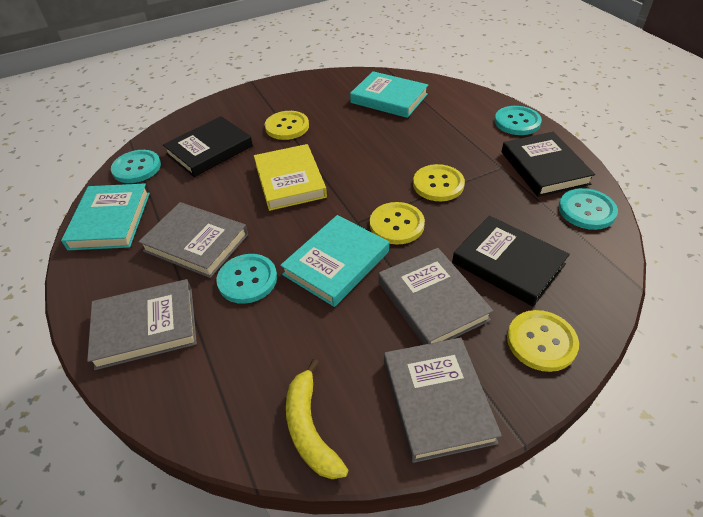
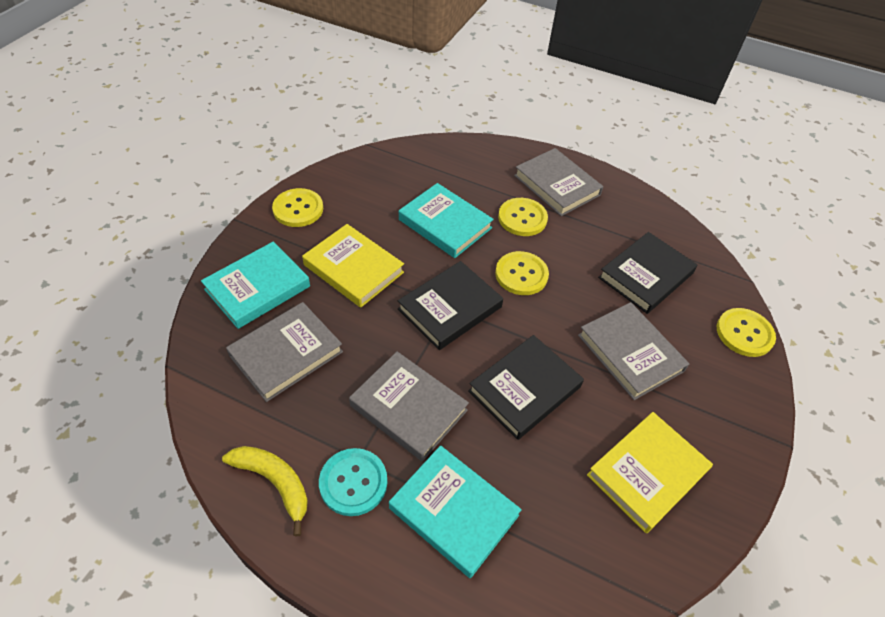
turquoise button: 4 -> 1
yellow book: 1 -> 2

